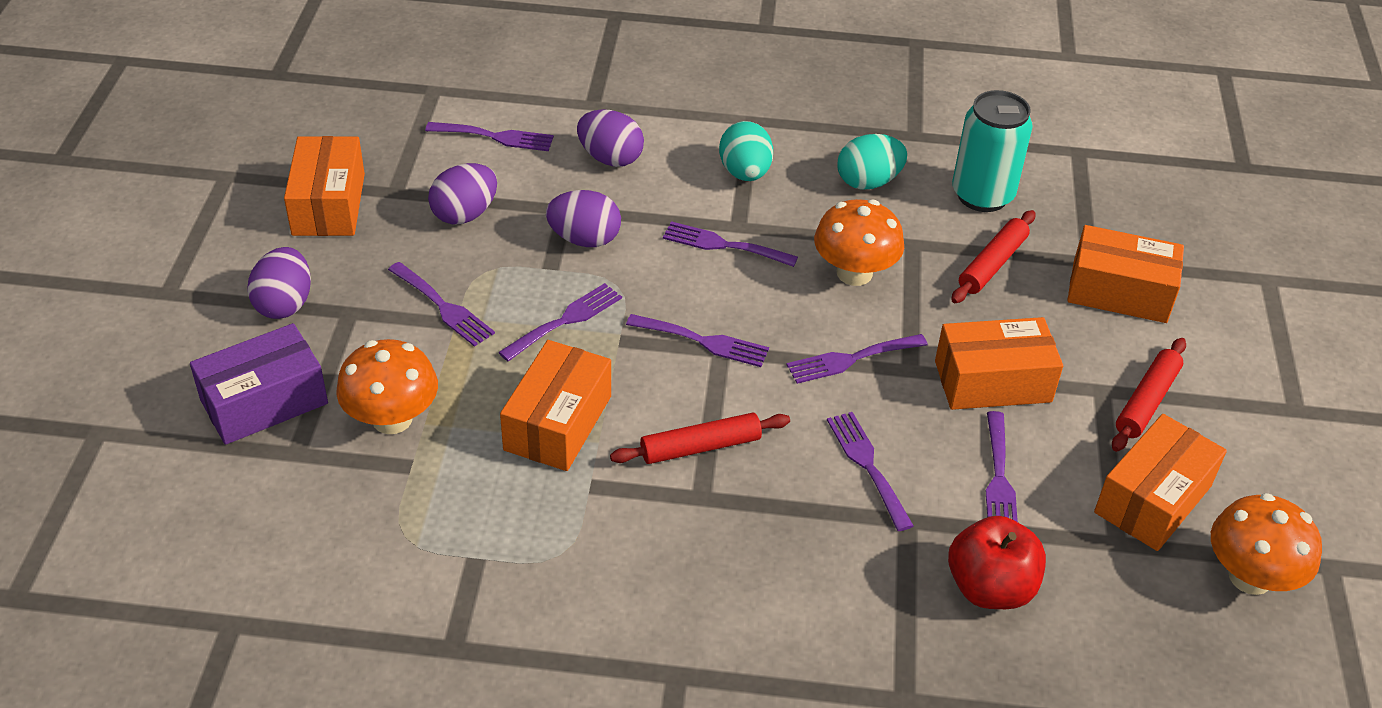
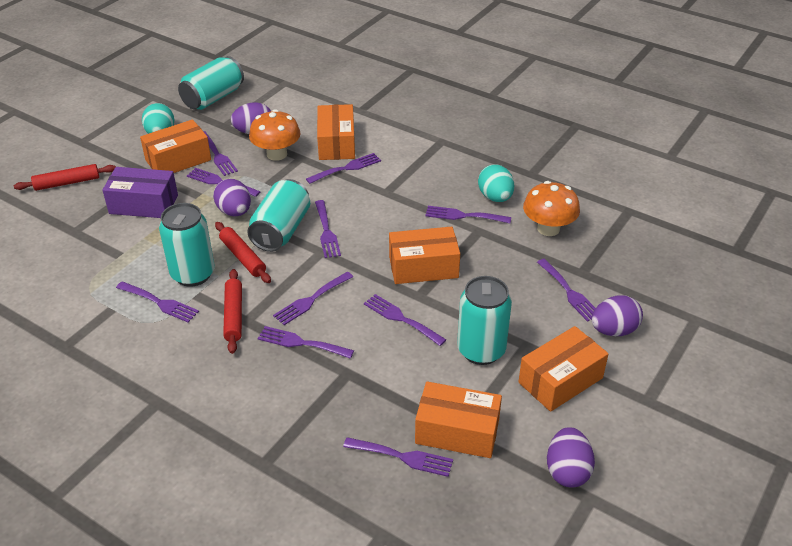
orange mushroom: 3 -> 2
purple fork: 8 -> 11
red apple: 1 -> 0
turquoise can: 1 -> 4

